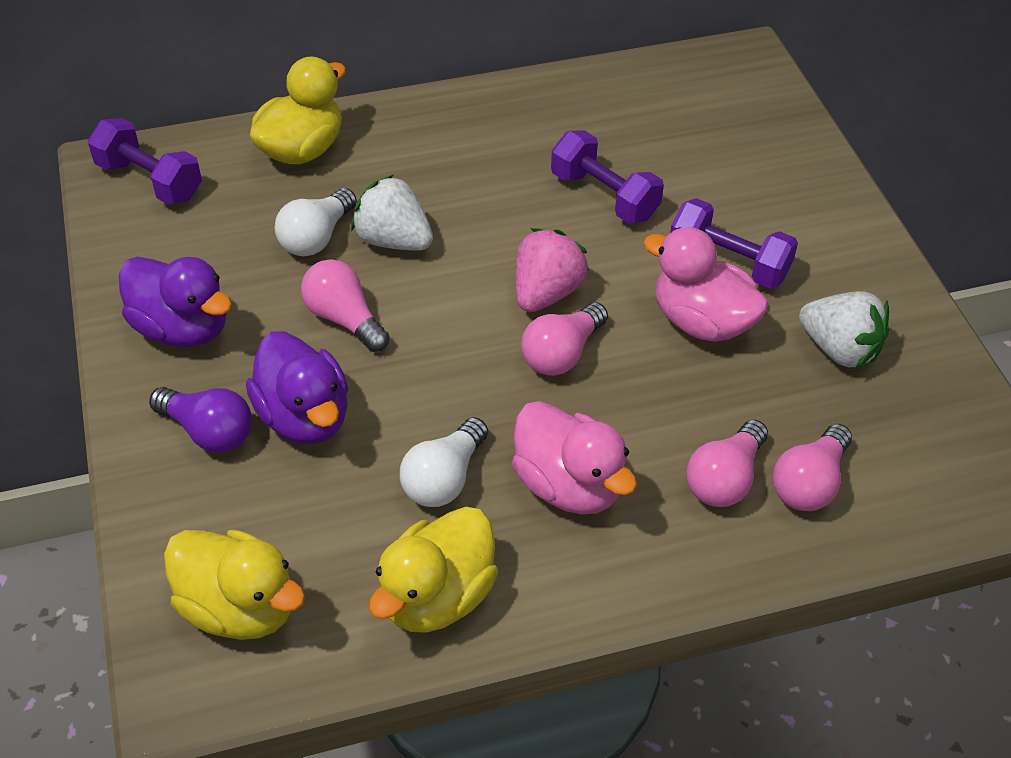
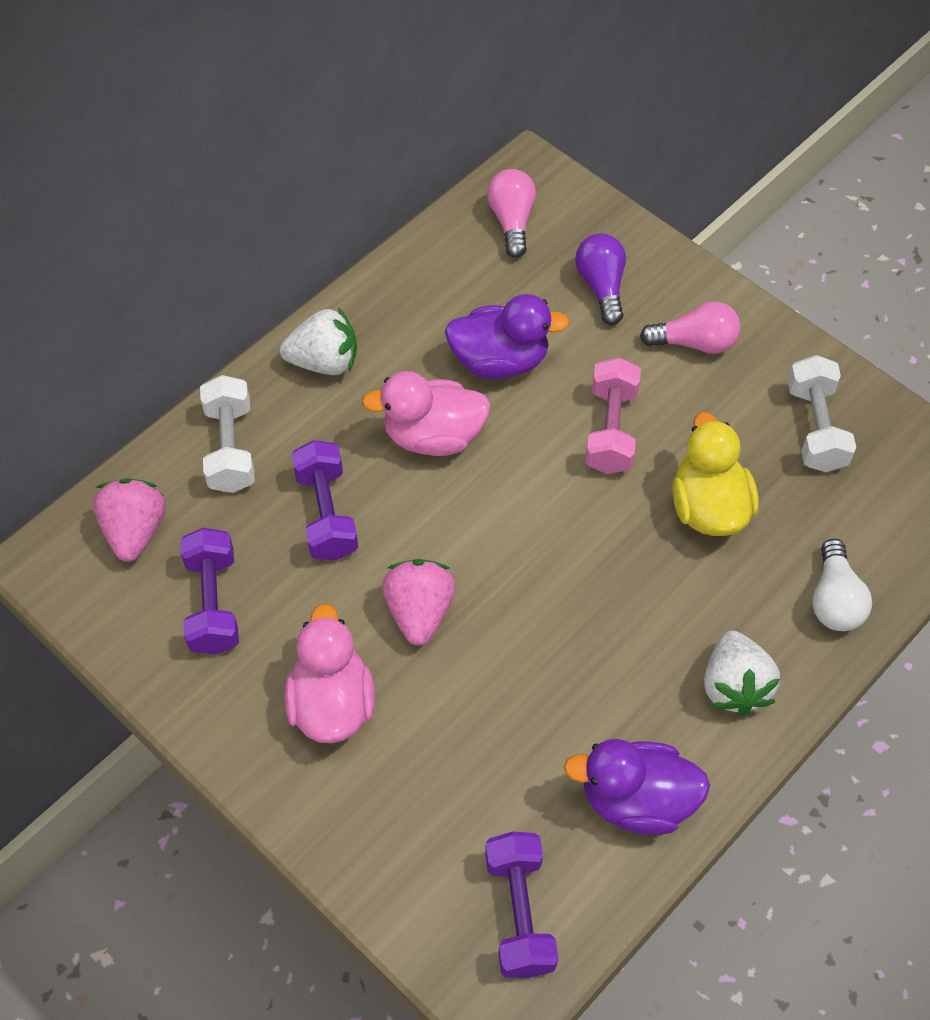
pink dumbbell: 0 -> 1
pink light bulb: 4 -> 2
pink strawberry: 1 -> 2
white dumbbell: 0 -> 2
white light bulb: 2 -> 1
yellow duck: 3 -> 1

